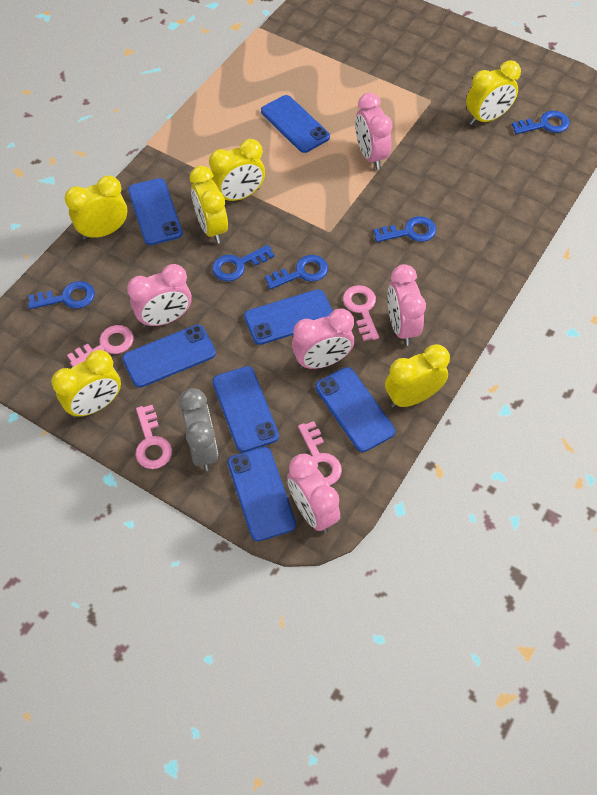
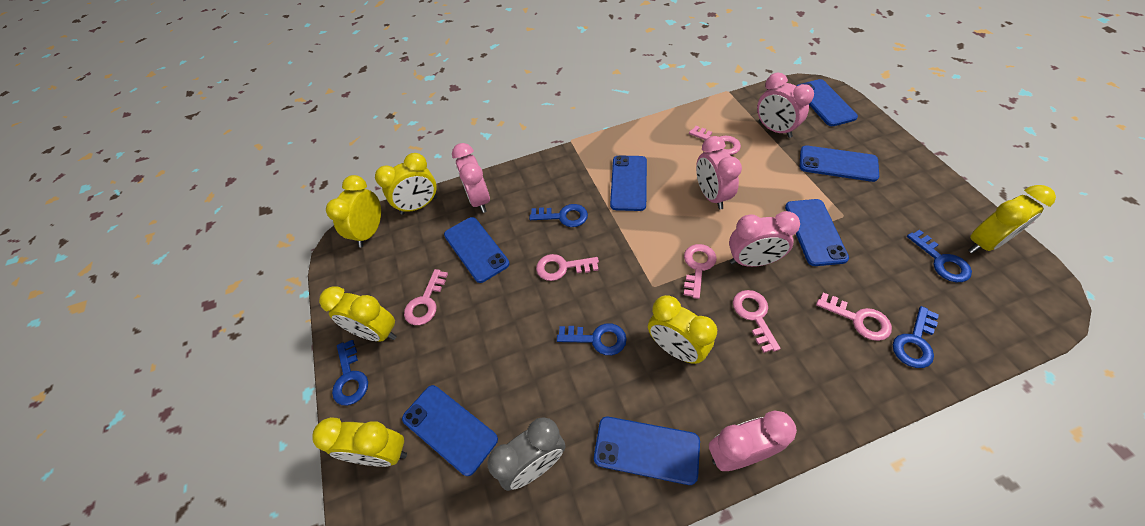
pink key: 4 -> 6

